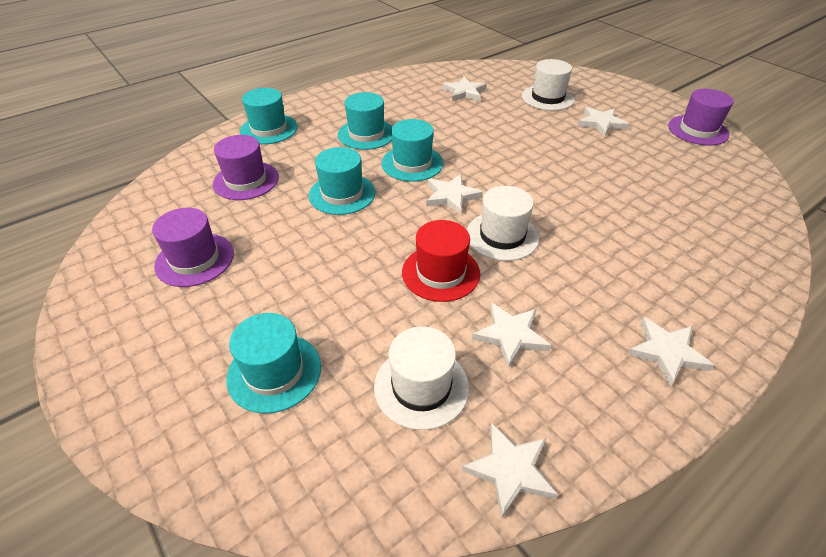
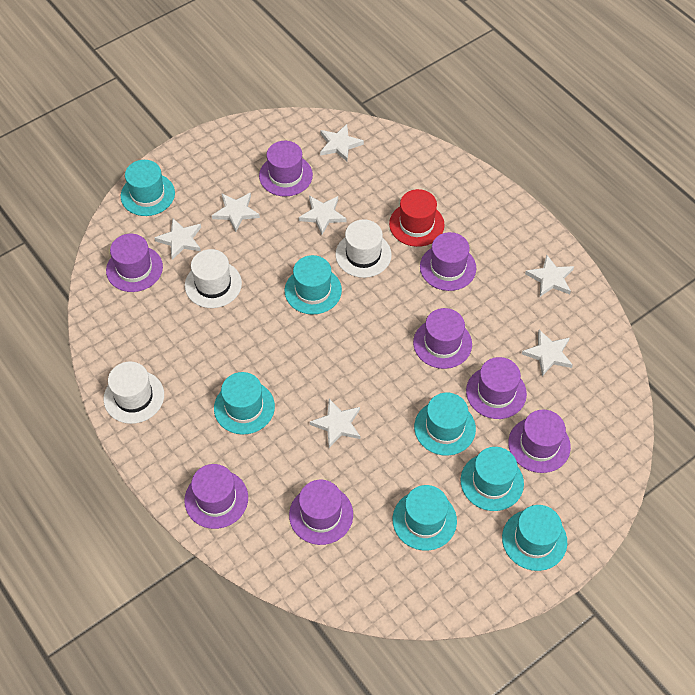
purple hat: 3 -> 8
turquoise hat: 5 -> 7
white star: 6 -> 7

